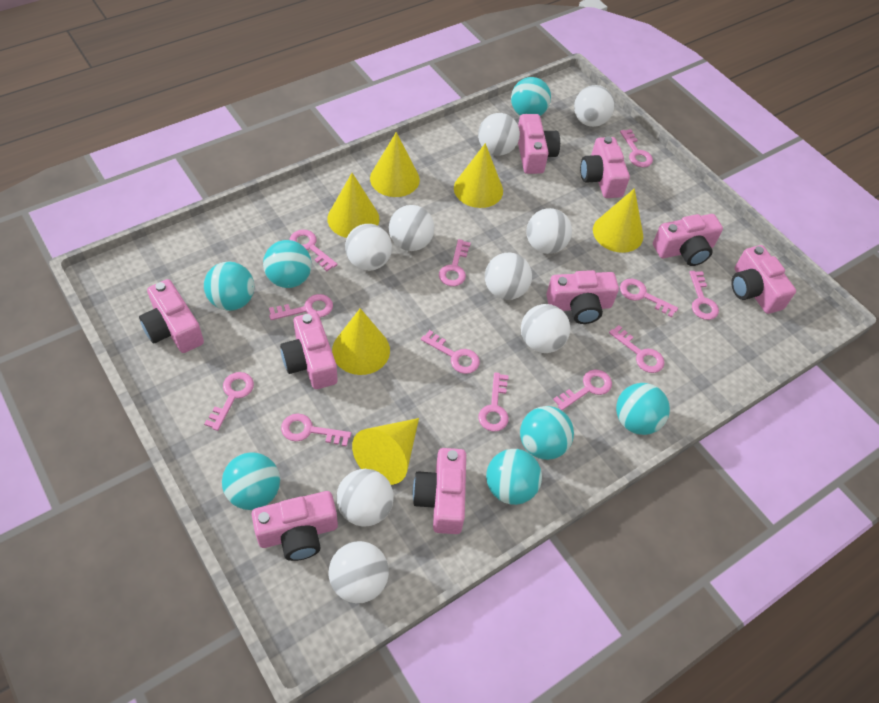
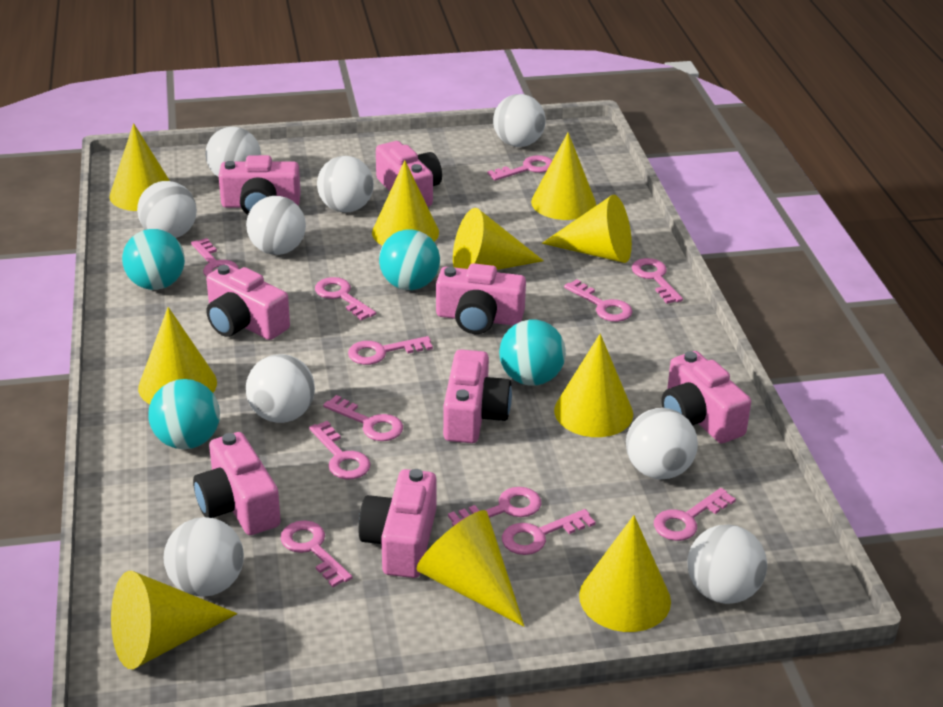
pink camera: 9 -> 8
turquoise ball: 7 -> 4
yellow cone: 6 -> 10

